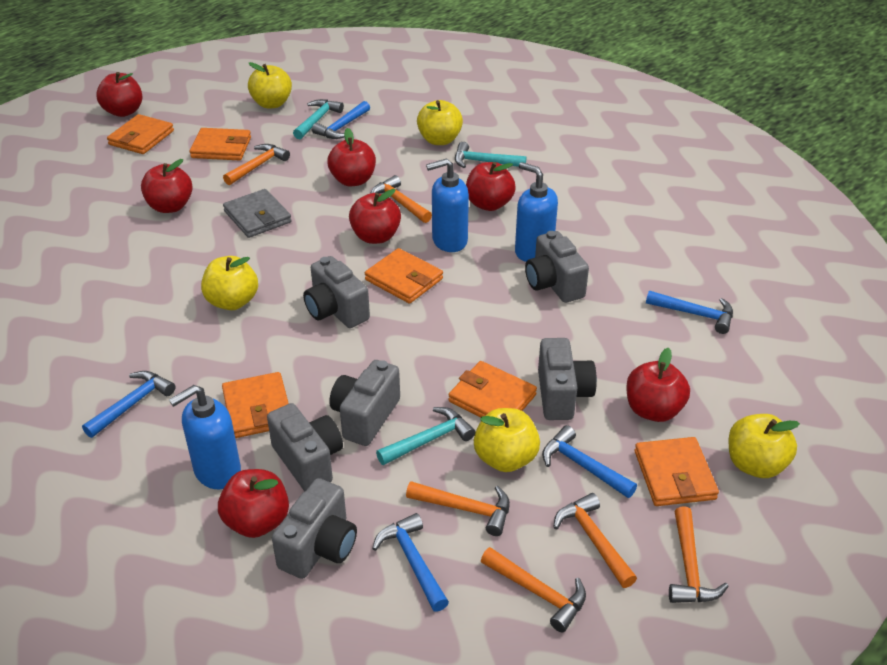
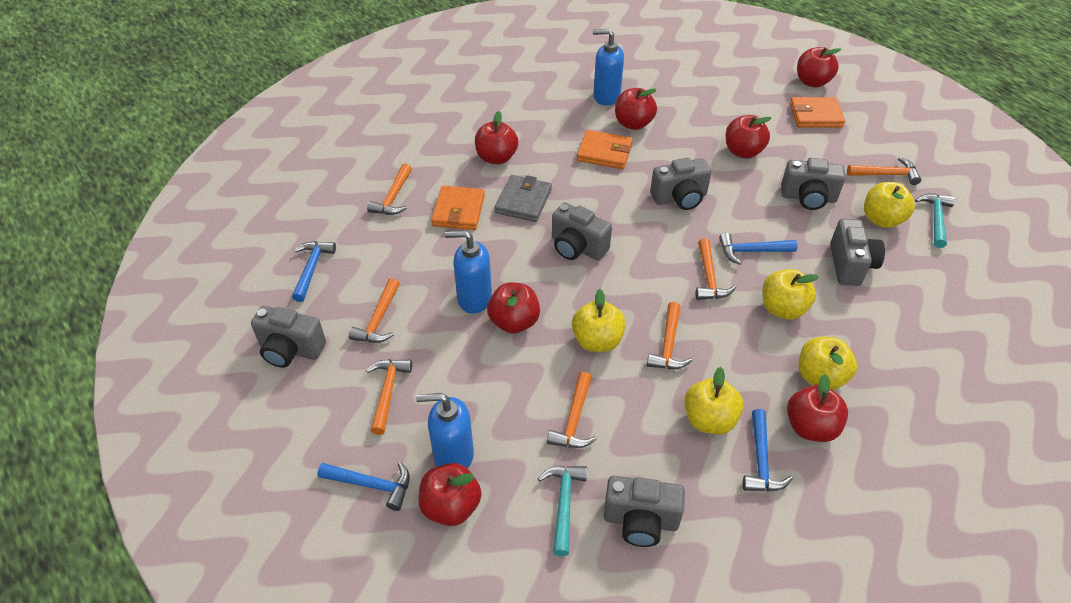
blue hammer: 5 -> 4
orange hammer: 6 -> 7
orange wallet: 6 -> 3
turquoise hammer: 3 -> 2

